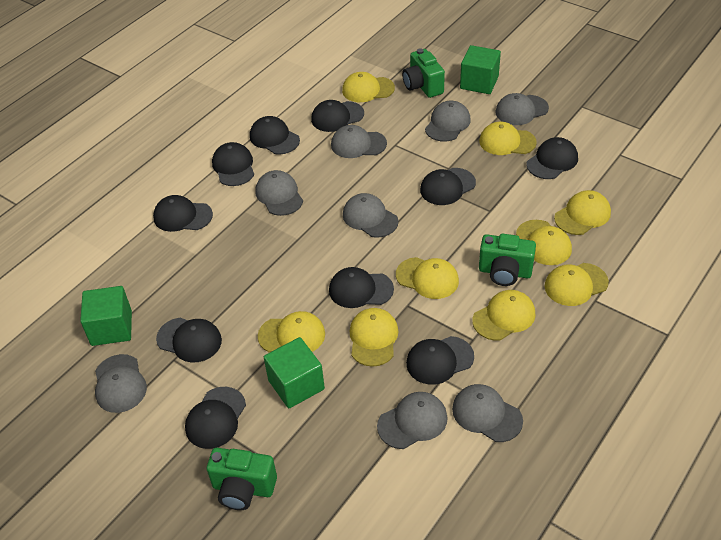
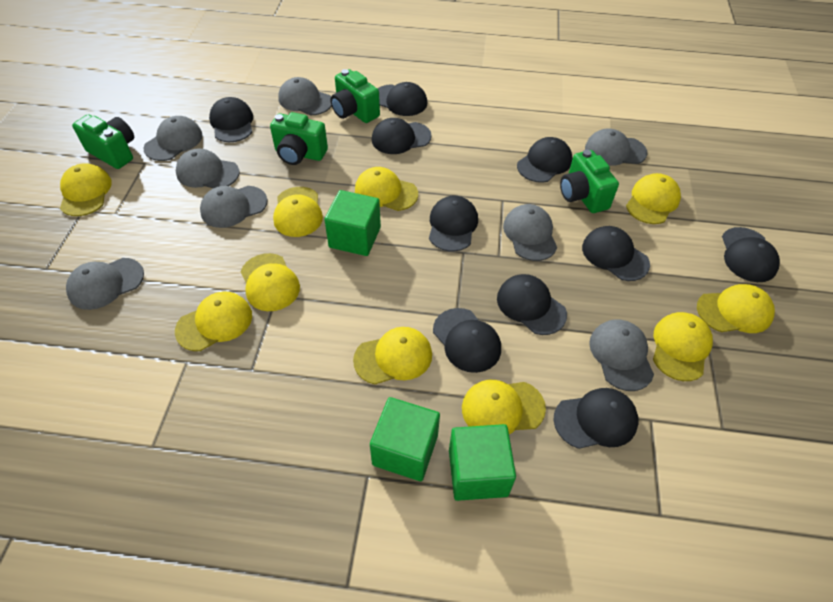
green camera: 3 -> 4
yellow cap: 9 -> 10

